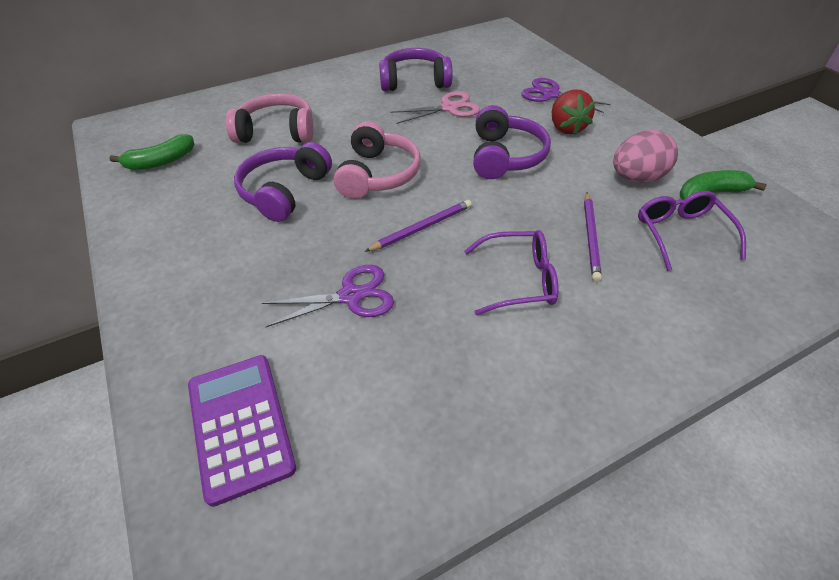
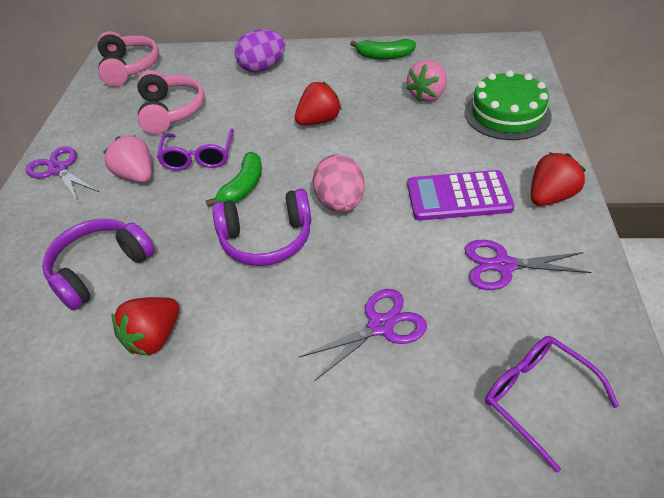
green cake: 0 -> 1
pink scissors: 1 -> 0
pink strawberry: 0 -> 2
purple egg: 0 -> 1
purple headphones: 3 -> 2
purple pencil: 2 -> 0
purple scissors: 2 -> 3
red strawberry: 1 -> 3

